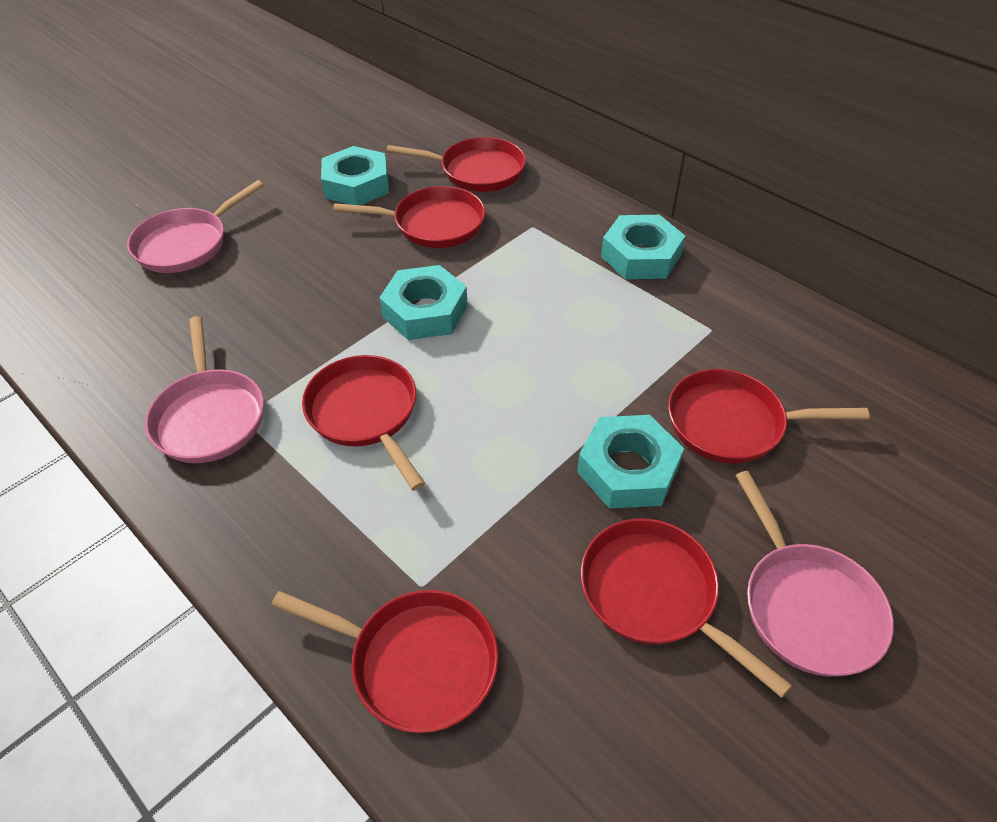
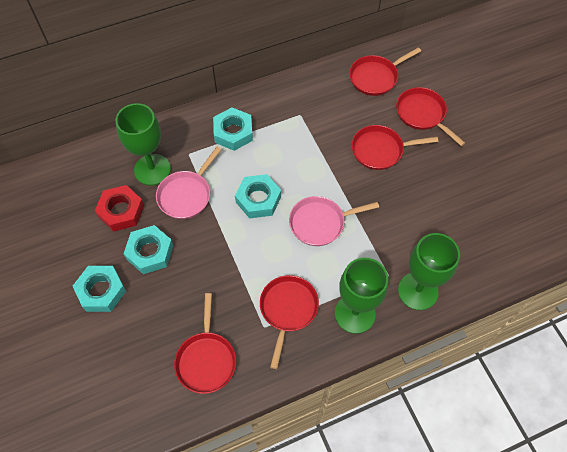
green goblet: 0 -> 3
pink pan: 3 -> 2
red nut: 0 -> 1
red pan: 6 -> 5

